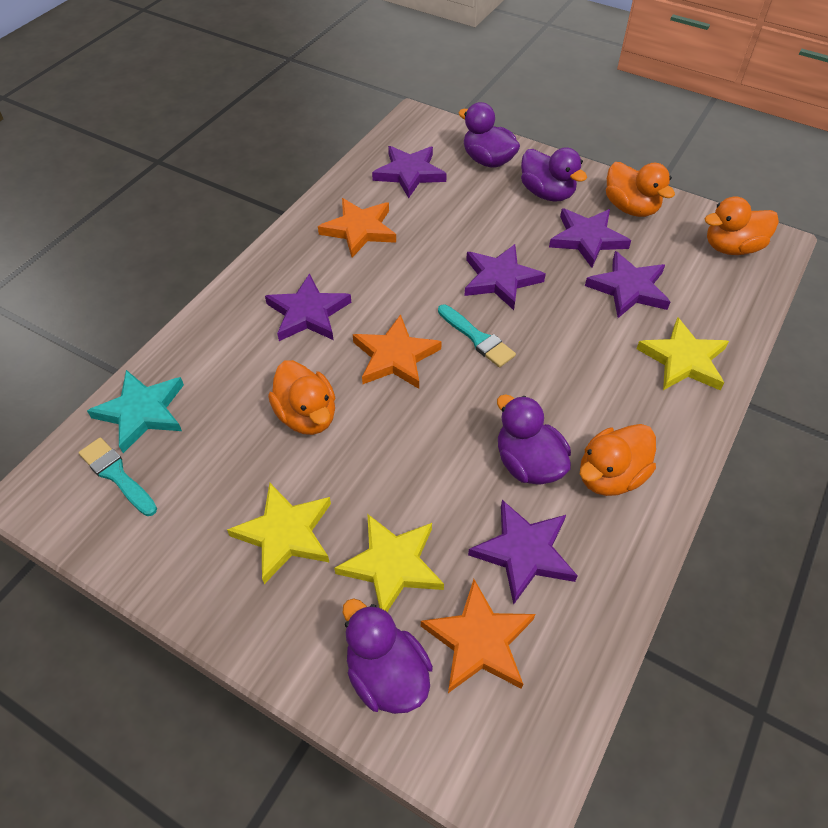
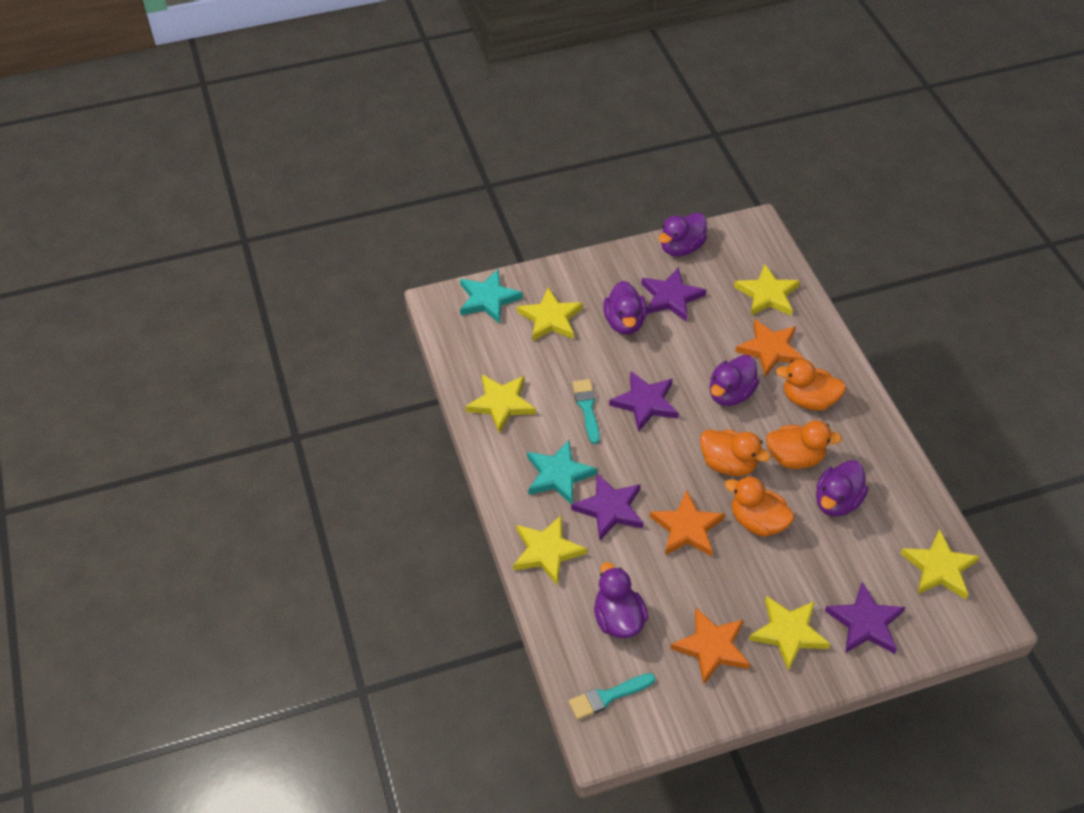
purple duck: 4 -> 5
purple star: 6 -> 4
turquoise star: 1 -> 2
yellow star: 3 -> 6

